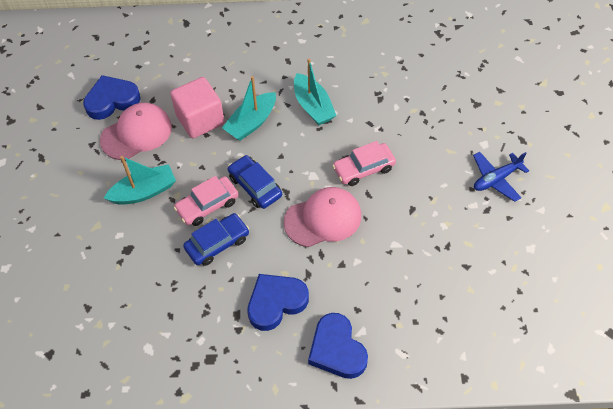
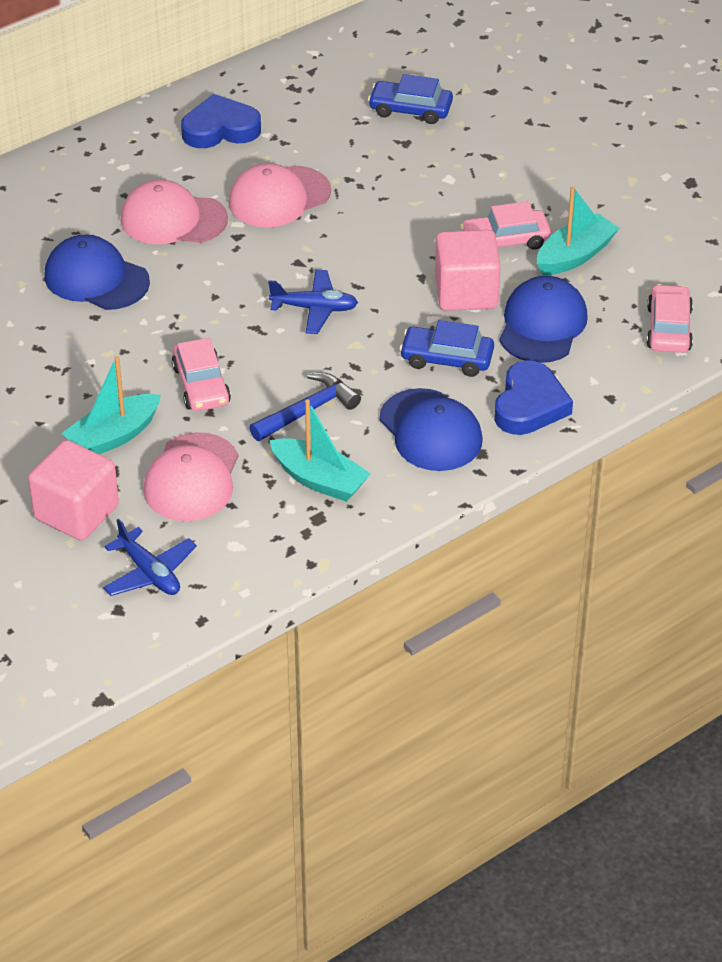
blue cap: 0 -> 3
blue hammer: 0 -> 1
blue heart: 3 -> 2
blue plane: 1 -> 2
pink cap: 2 -> 3
pink car: 2 -> 3
pink cube: 1 -> 2

